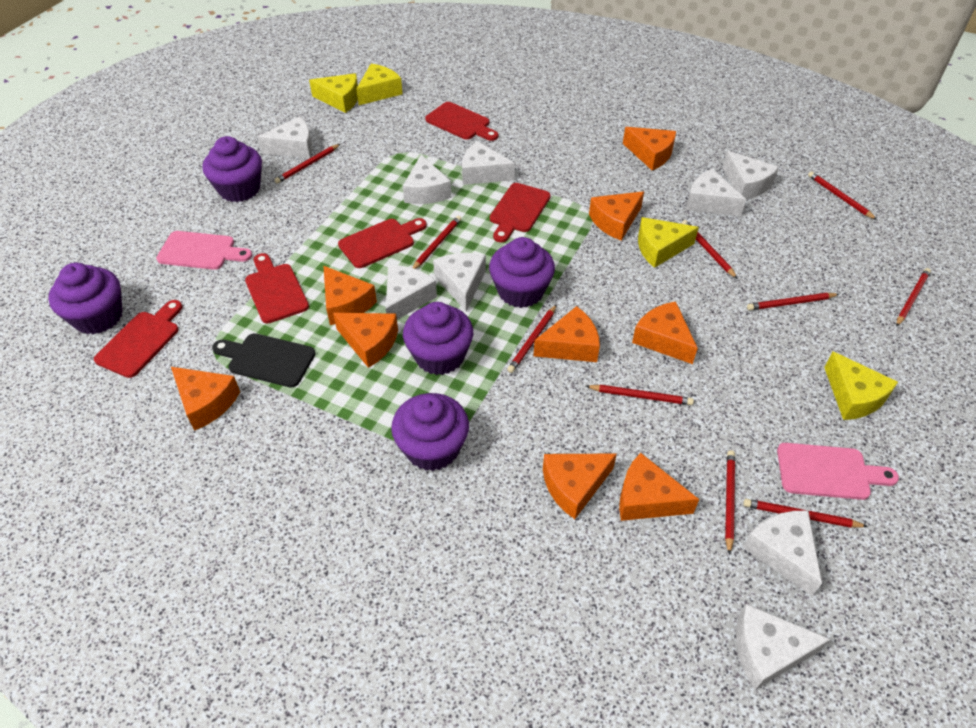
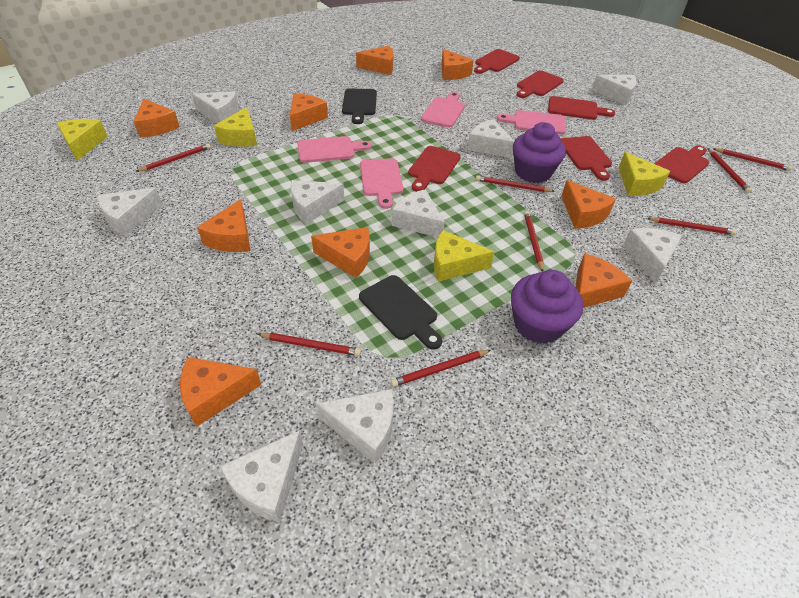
black cutting board: 1 -> 2
pink cutting board: 2 -> 4
purple cupcake: 5 -> 2
red cutting board: 5 -> 6
red pencil: 10 -> 8

